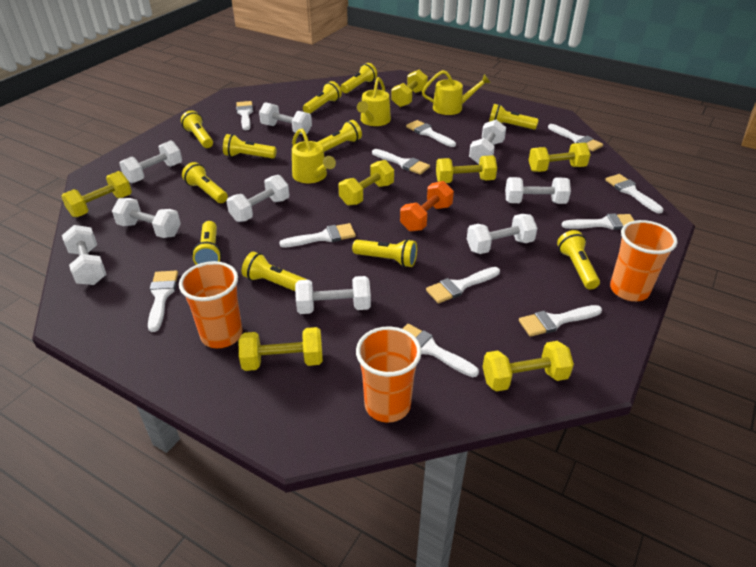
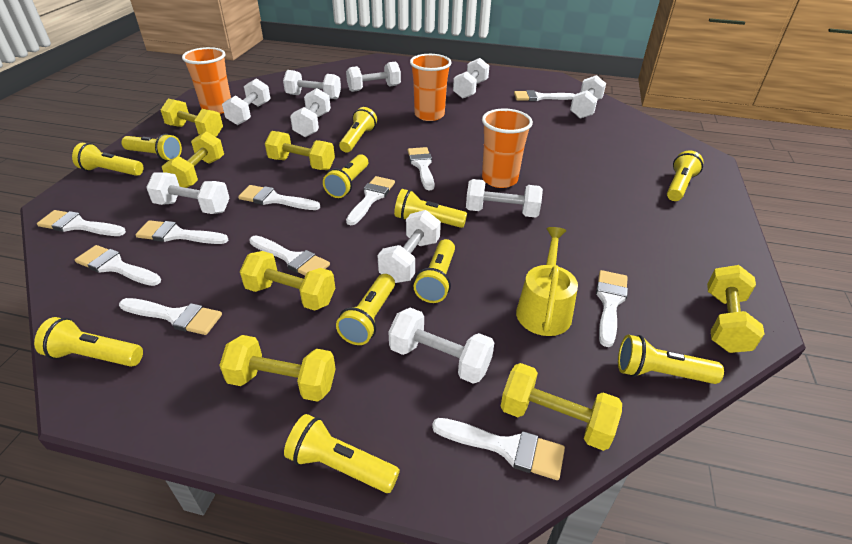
orange dumbbell: 1 -> 0
white dumbbell: 9 -> 10
yellow watering can: 3 -> 1

